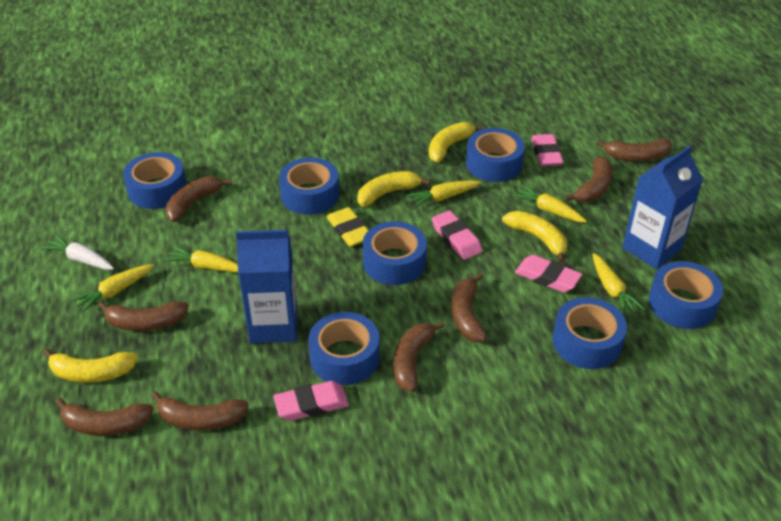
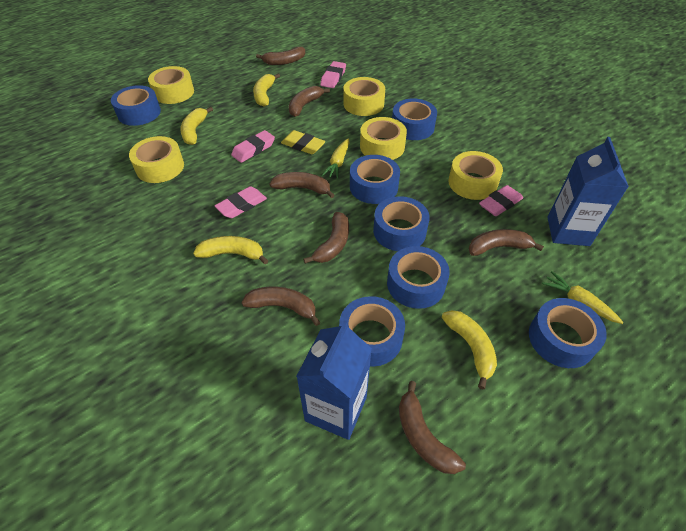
brown banana: 8 -> 7
white carrot: 1 -> 0
yellow carrot: 5 -> 2
yellow tape: 0 -> 5

